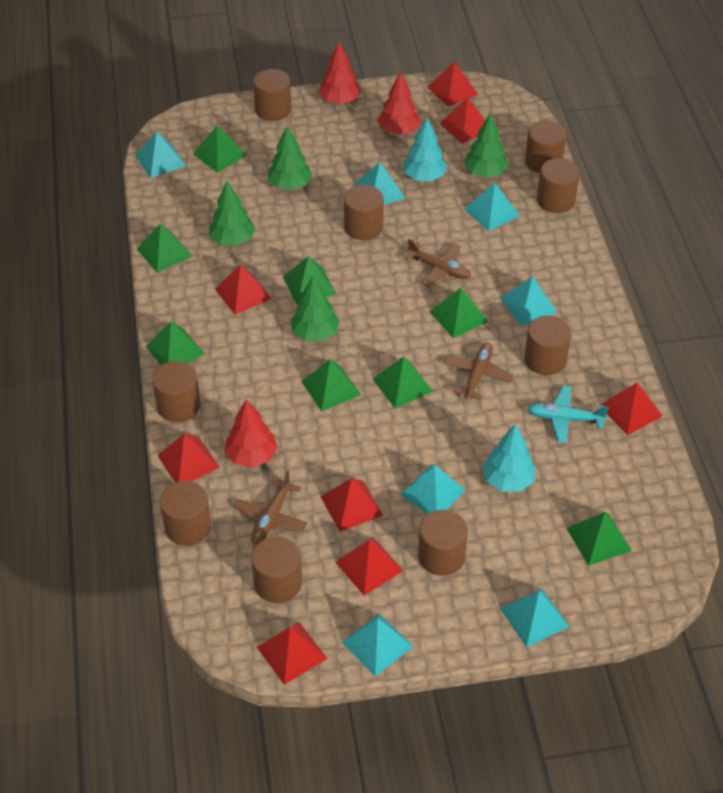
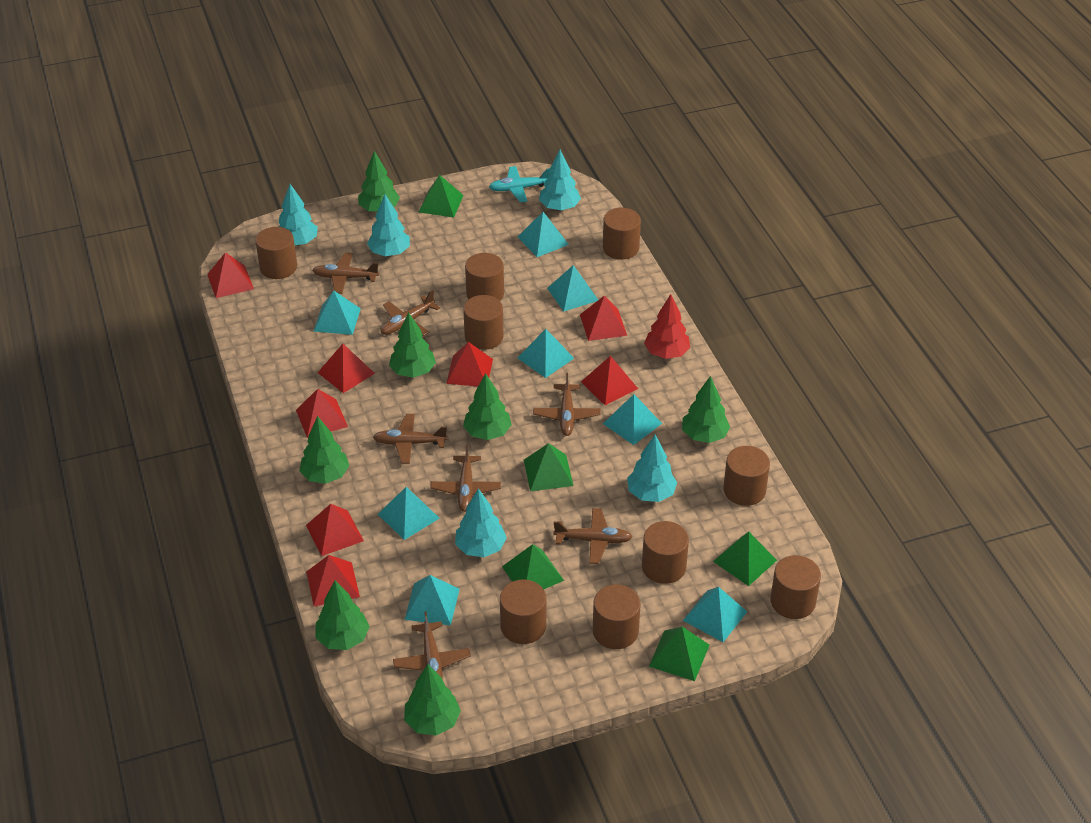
brown plane: 3 -> 7
green pyramid: 8 -> 5
green tree: 4 -> 7
red tree: 3 -> 1
turquoise pyramid: 7 -> 8
turquoise tree: 2 -> 5

